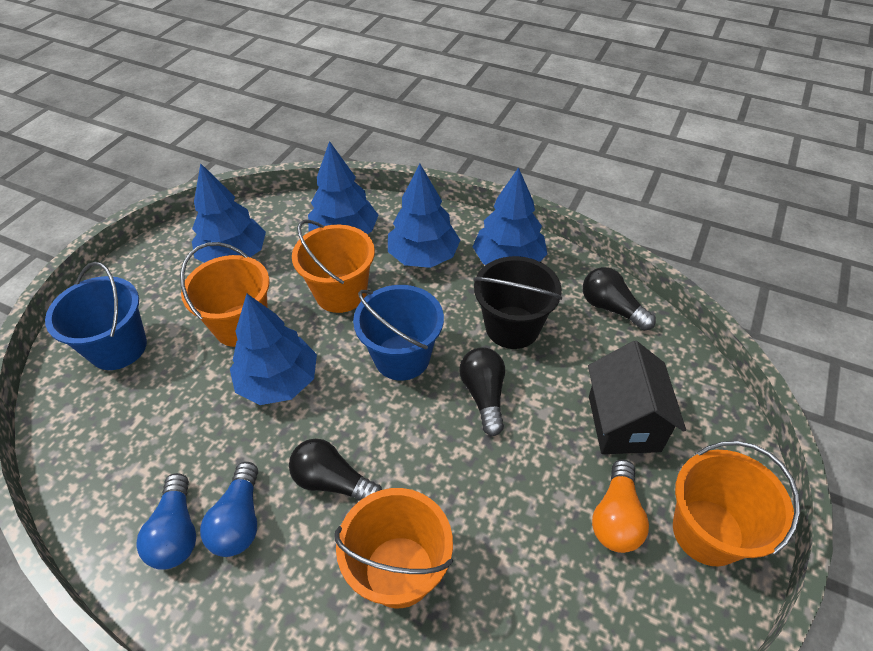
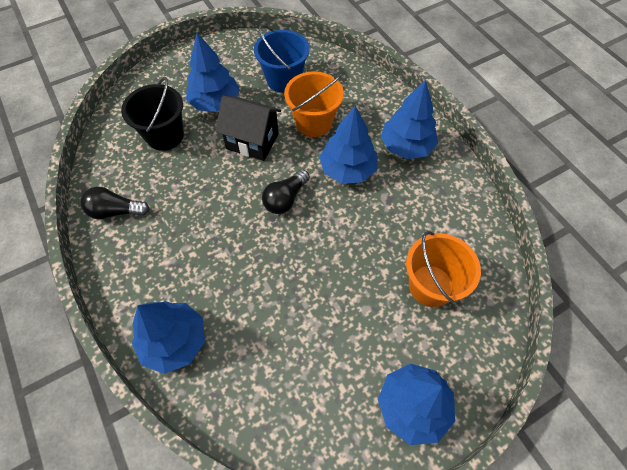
black light bulb: 3 -> 2
blue bucket: 2 -> 1
blue light bulb: 2 -> 0
orange bucket: 4 -> 2
orange light bulb: 1 -> 0

